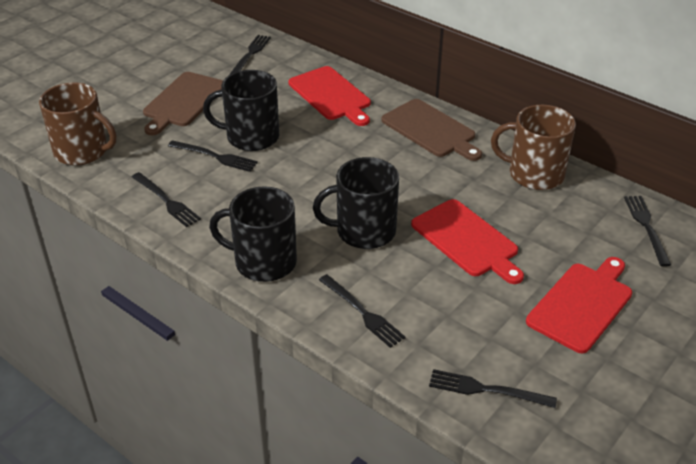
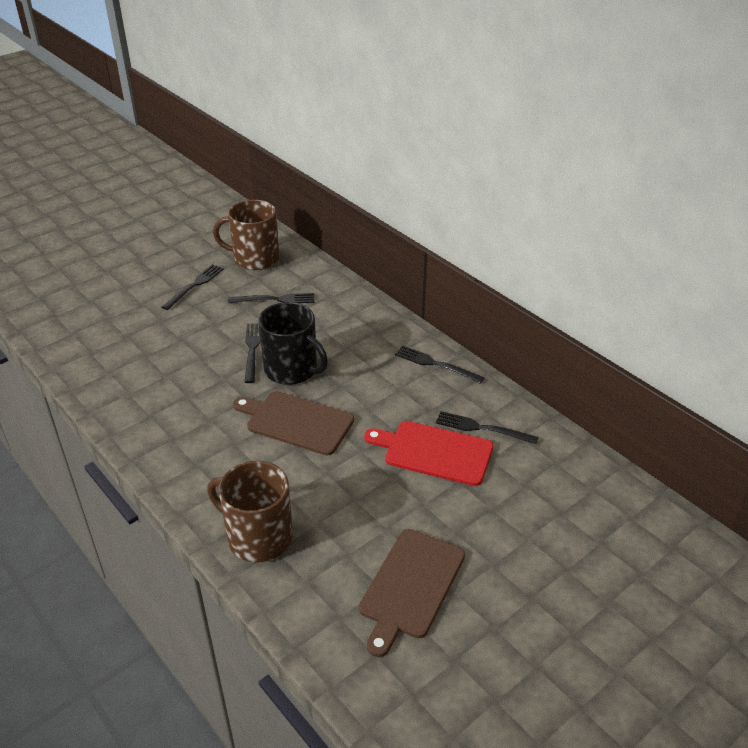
black fork: 6 -> 5
black mug: 3 -> 1
red cutting board: 3 -> 1

